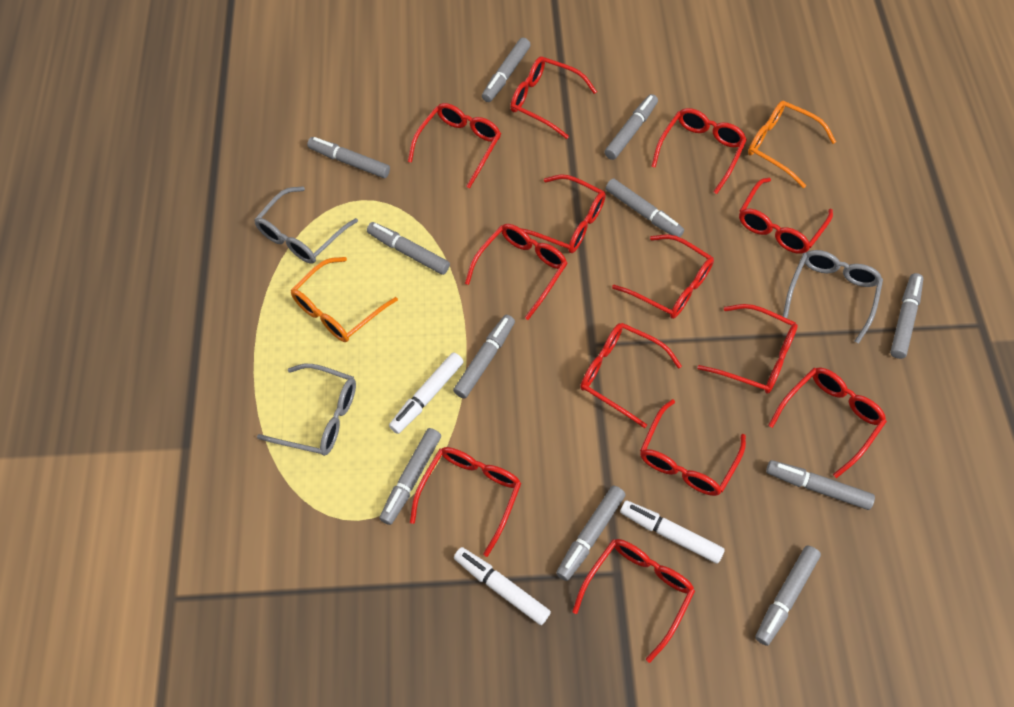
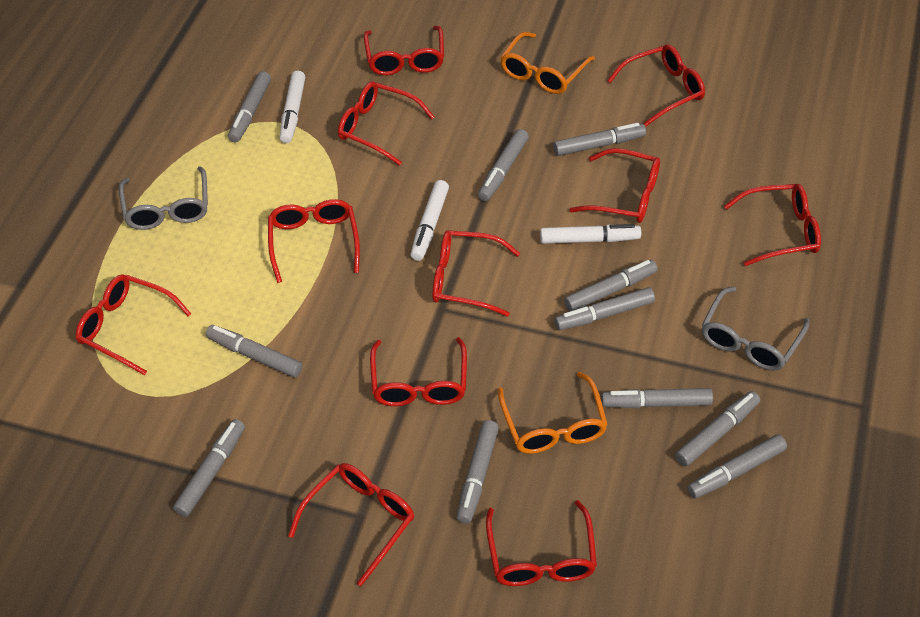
grey glasses: 3 -> 2
red glasses: 13 -> 11

